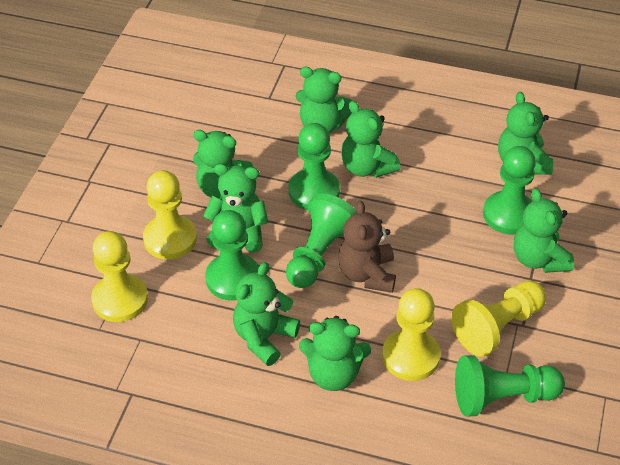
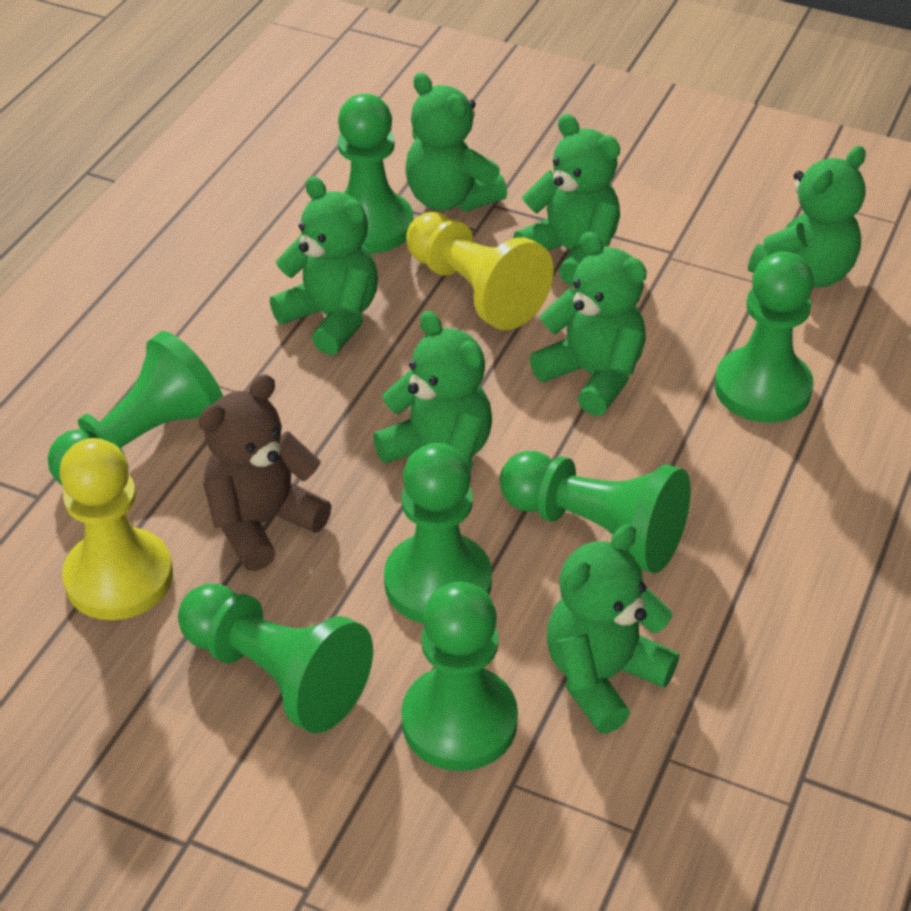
green pawn: 5 -> 7
green teddy bear: 8 -> 7
yellow pawn: 4 -> 2

